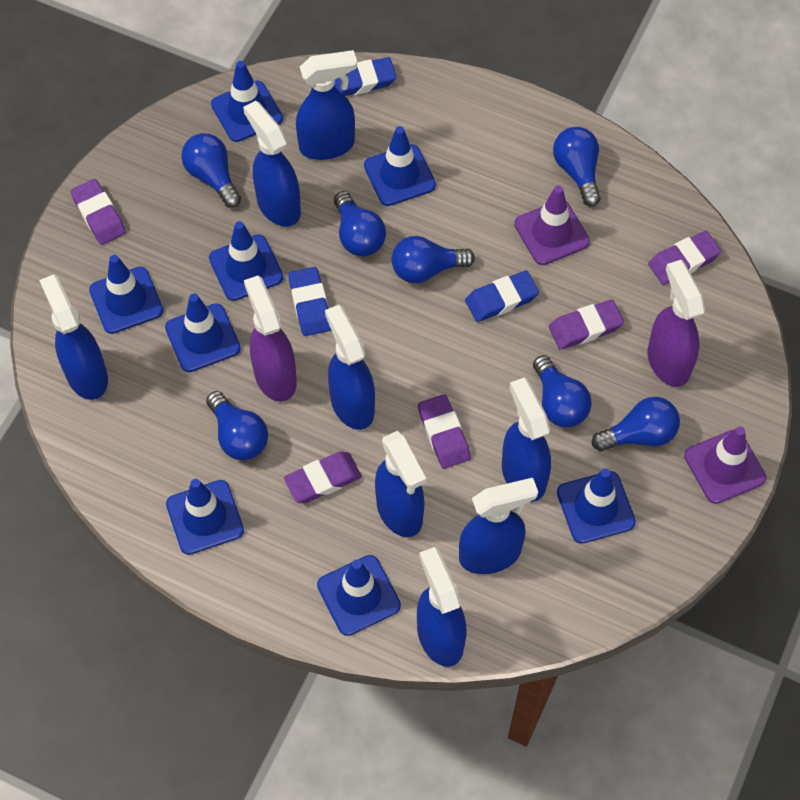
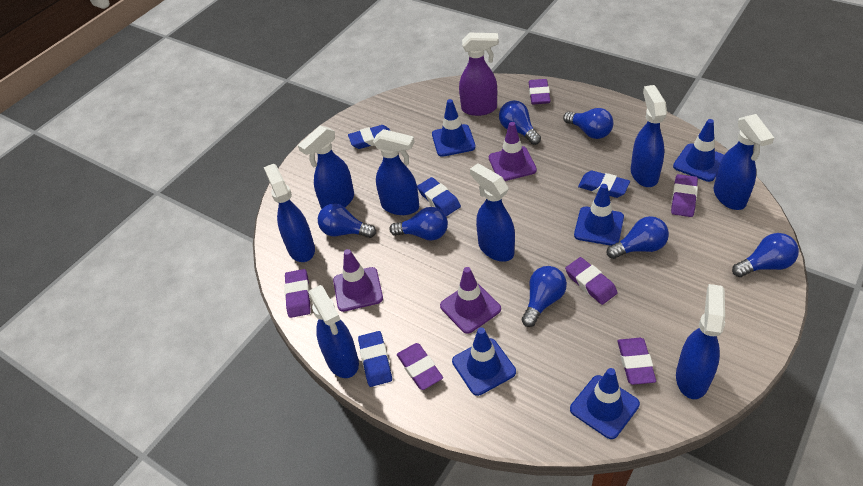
blue eraser: 3 -> 4
blue traffic cone: 8 -> 5
purple eraser: 5 -> 6
purple spray bottle: 2 -> 1
purple traffic cone: 2 -> 3

